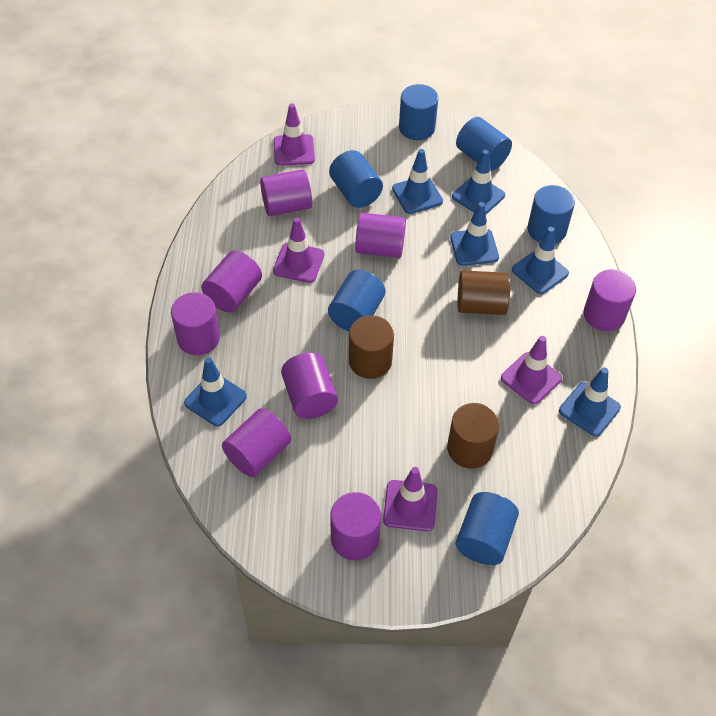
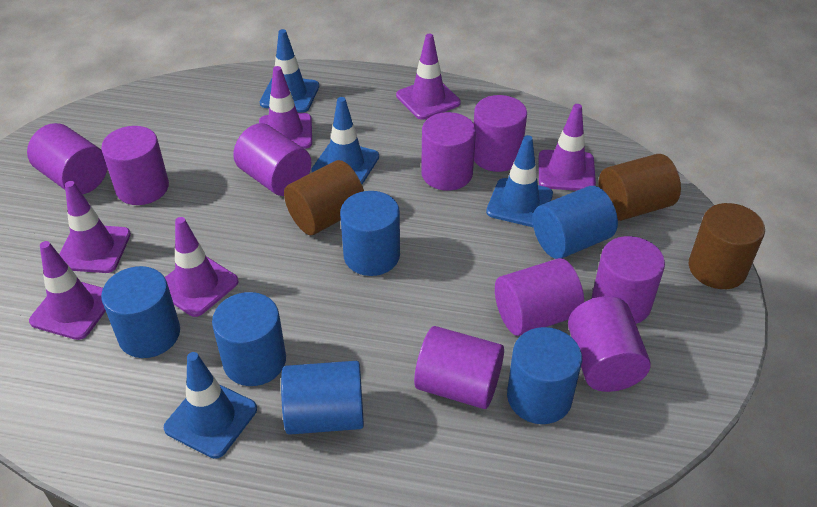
blue traffic cone: 6 -> 4
purple cylinder: 8 -> 9
purple traffic cone: 4 -> 6

